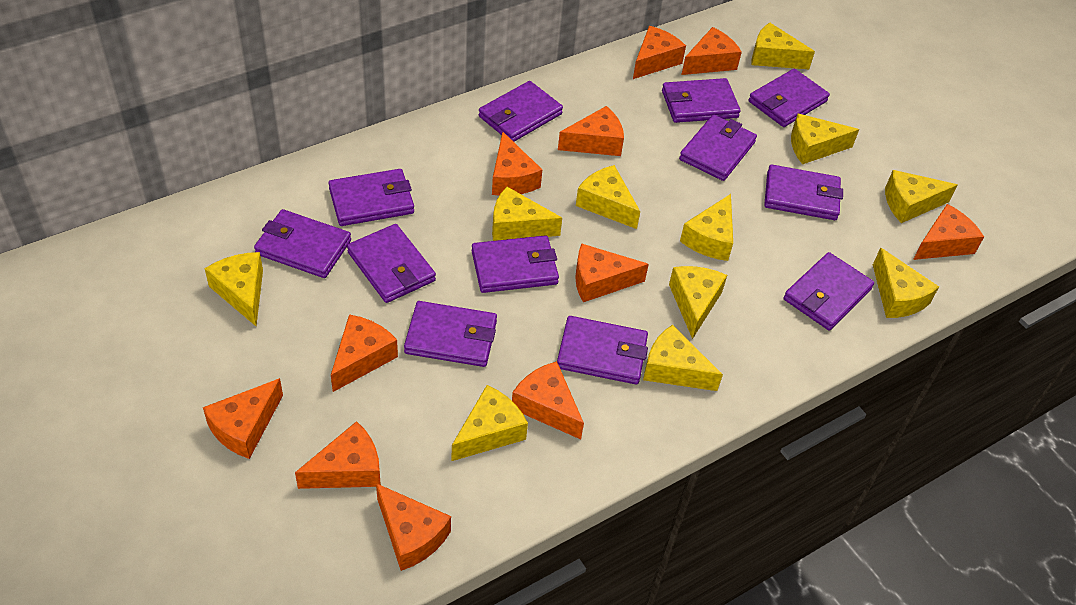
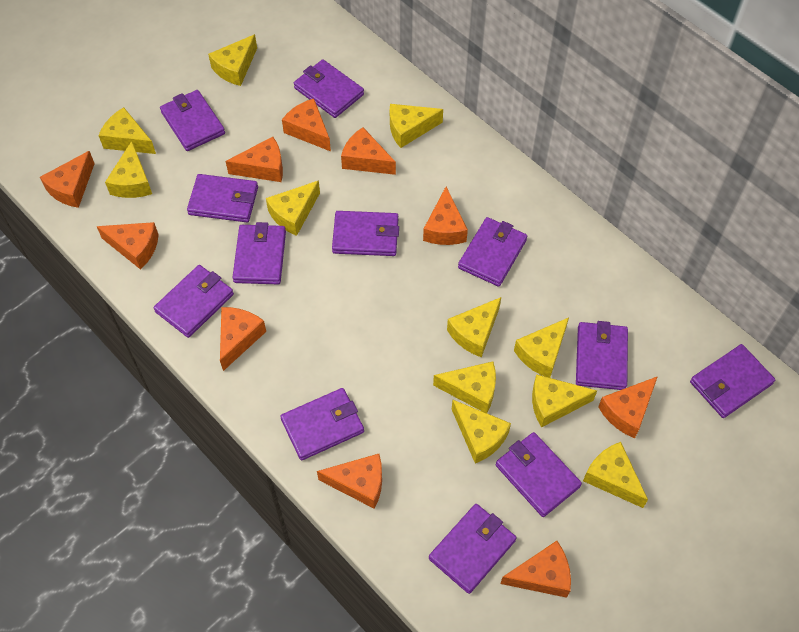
orange cheese: 11 -> 10

